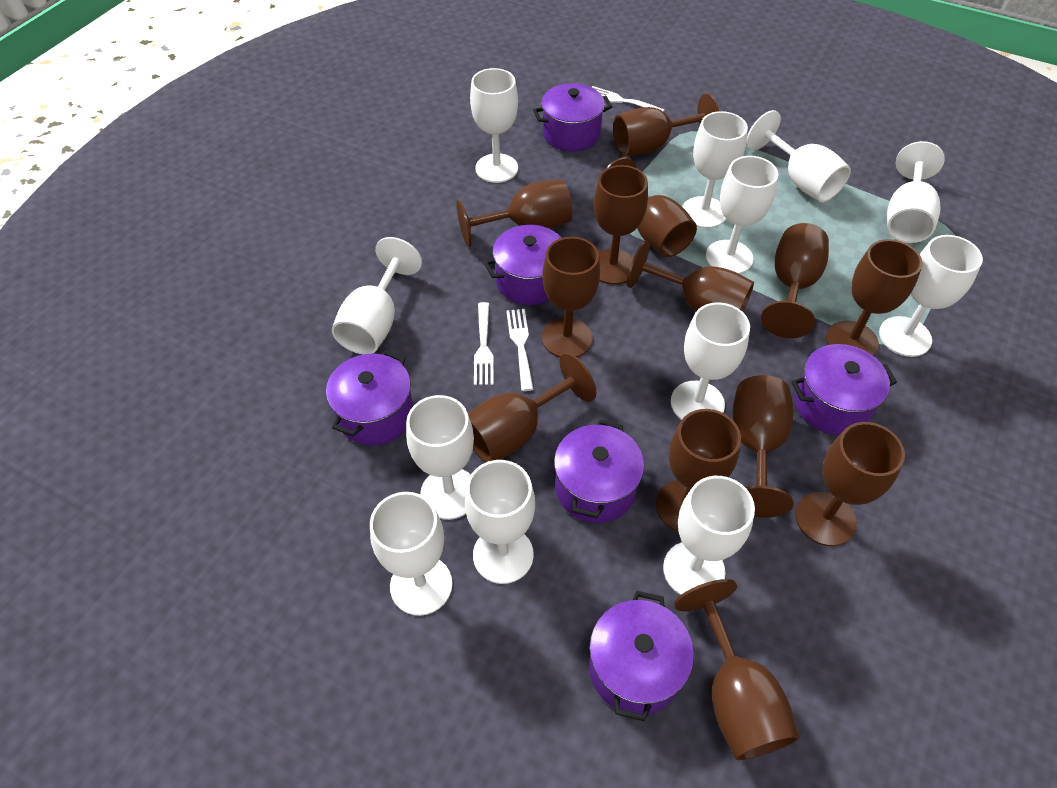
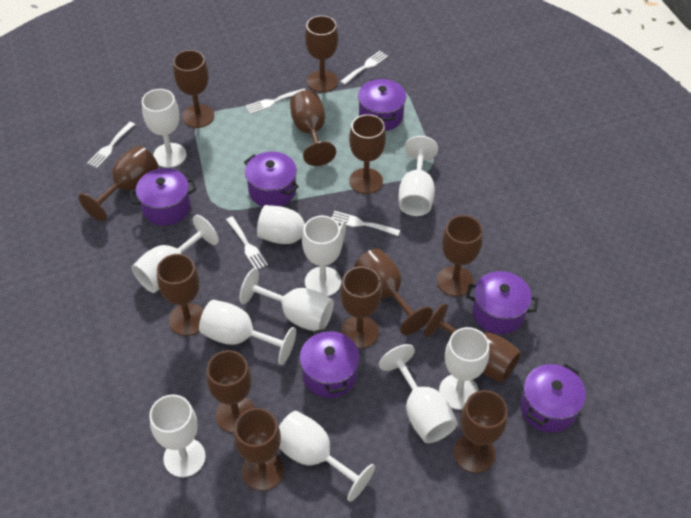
white fork: 3 -> 5
white goblet: 12 -> 11

